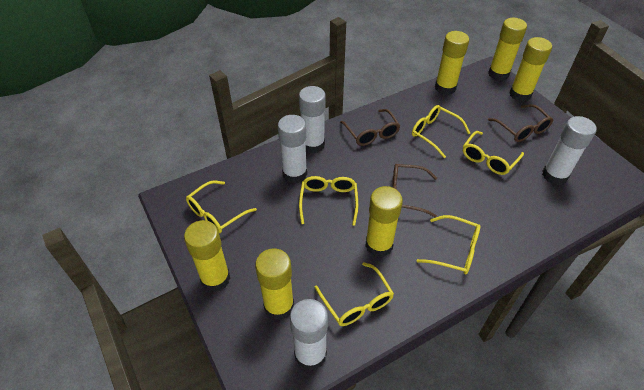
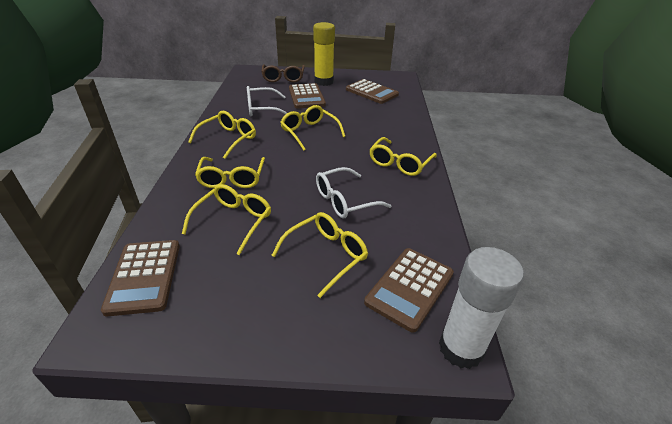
brown calculator: 0 -> 4
brown glasses: 3 -> 1
white glasses: 0 -> 2
white glue stick: 4 -> 1
yellow glue stick: 6 -> 1

